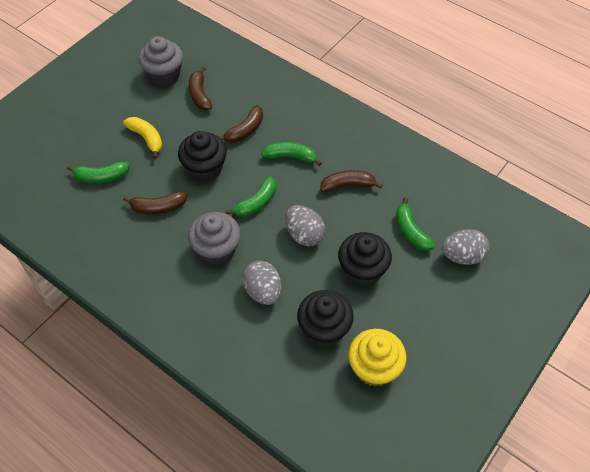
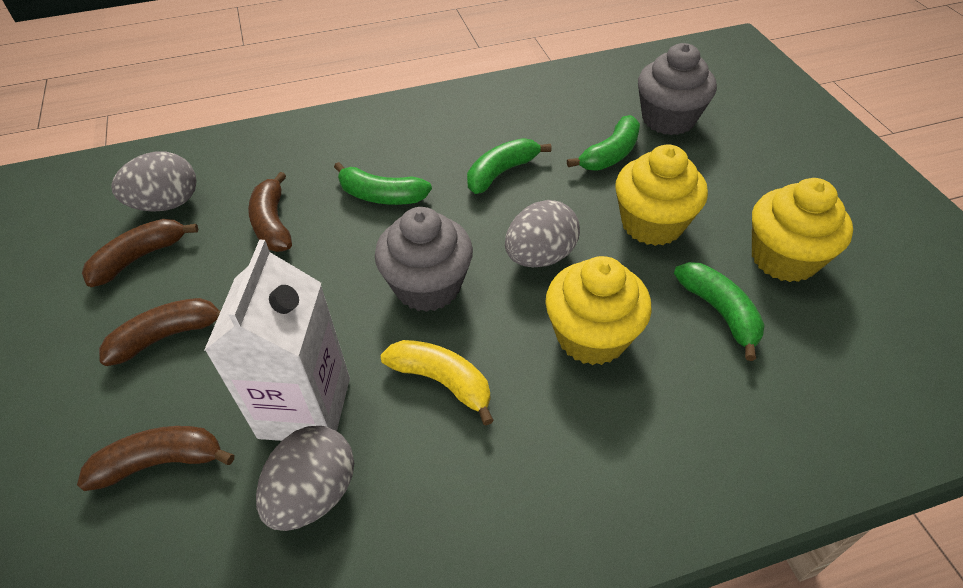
black cupcake: 3 -> 0
white carton: 0 -> 1
yellow cupcake: 1 -> 3

